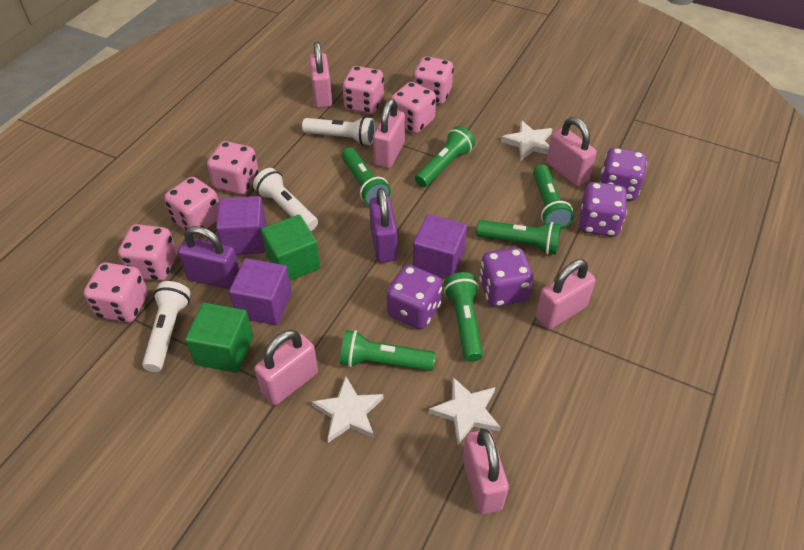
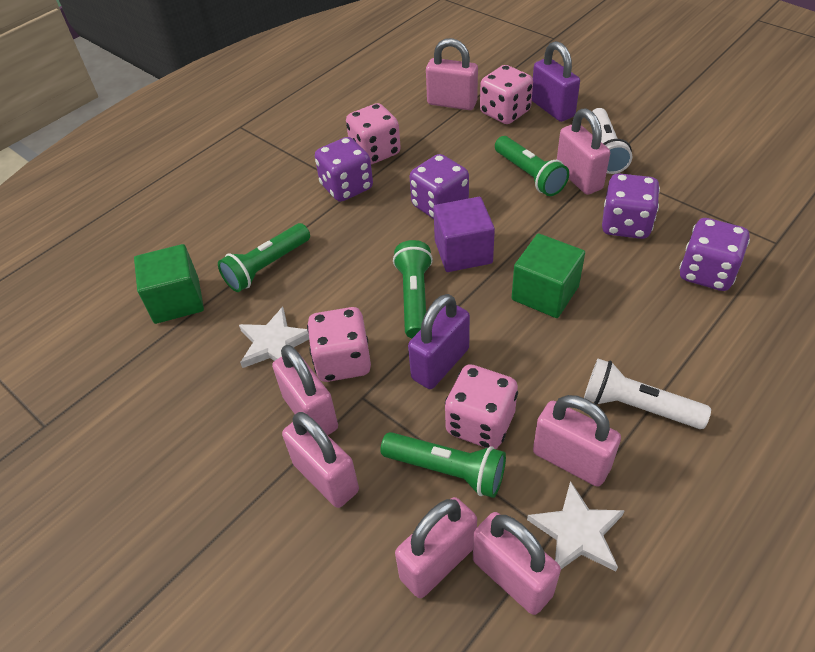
green flashlight: 6 -> 4
pink dice: 7 -> 4
pink padlock: 6 -> 7
purple cube: 3 -> 1
white flashlight: 3 -> 2
white star: 3 -> 2

